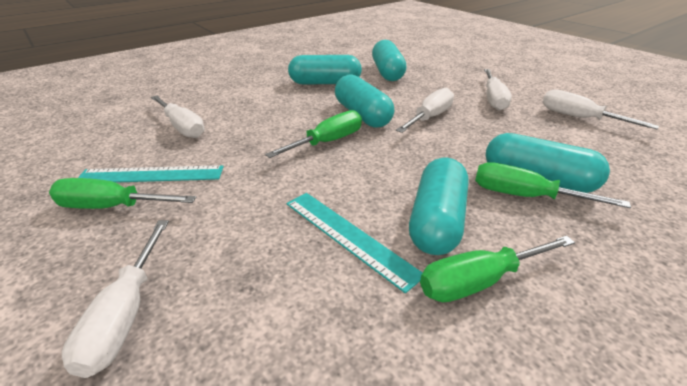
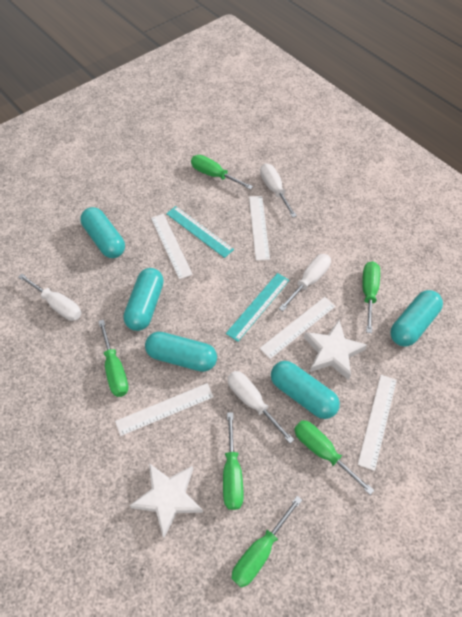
green screwdriver: 4 -> 6
white ruler: 0 -> 5
white screwdriver: 5 -> 4
white star: 0 -> 2

